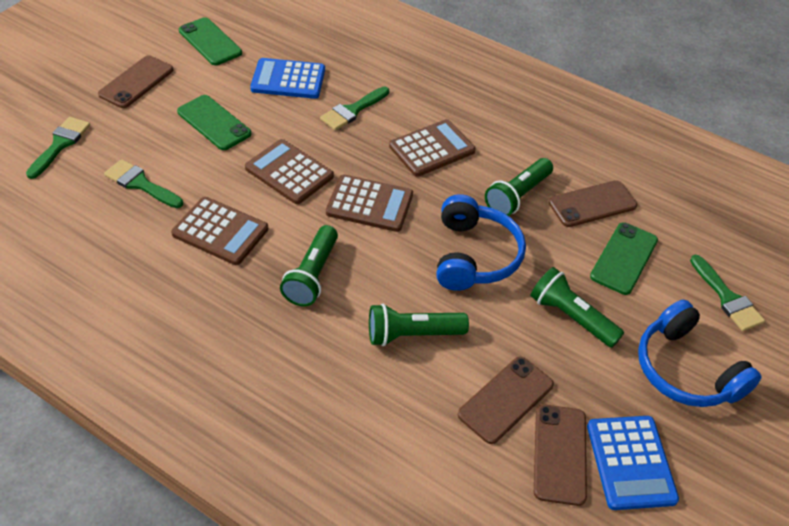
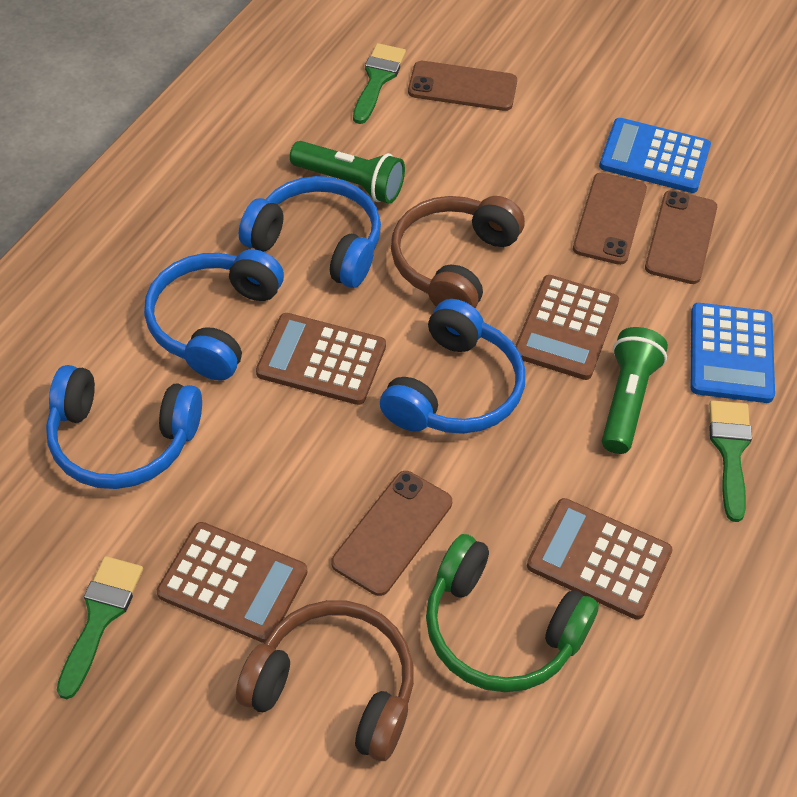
blue headphones: 2 -> 4
brown headphones: 0 -> 2
green brush: 4 -> 3
green flashlight: 4 -> 2
green headphones: 0 -> 1
green phone: 3 -> 0

